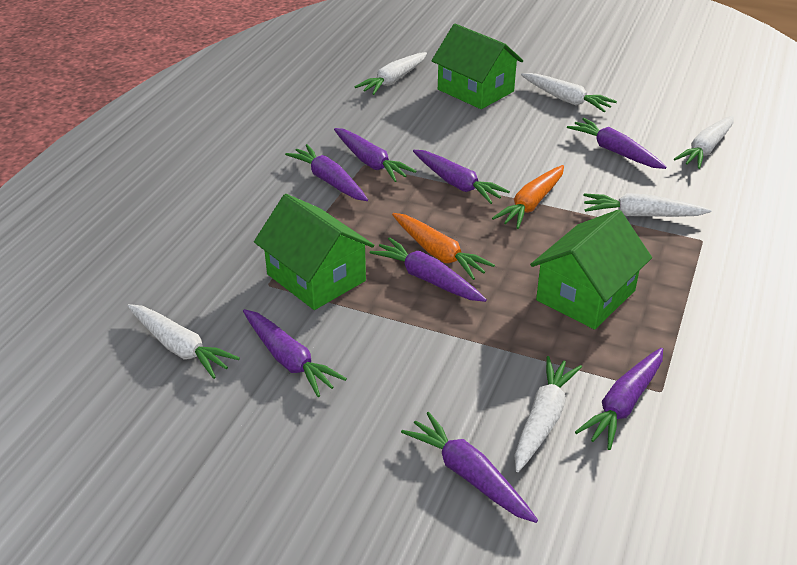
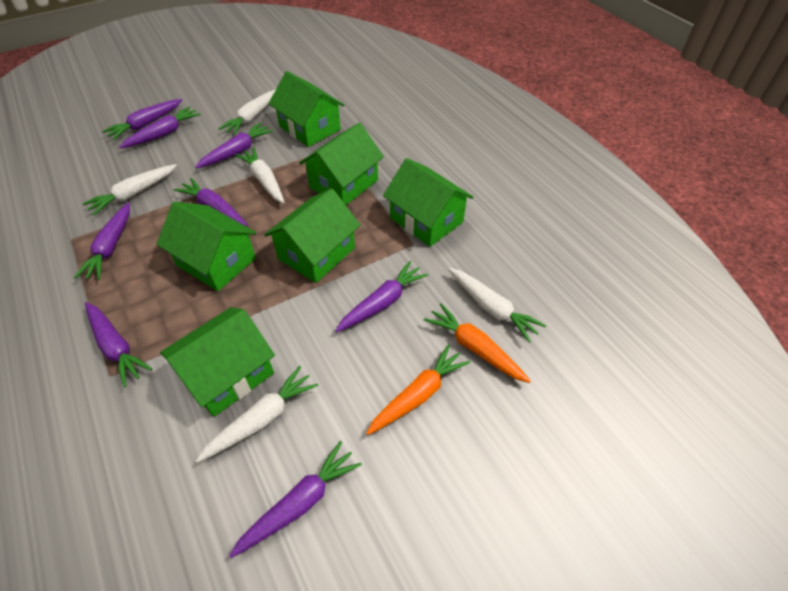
green house: 3 -> 6
white carrot: 6 -> 5

